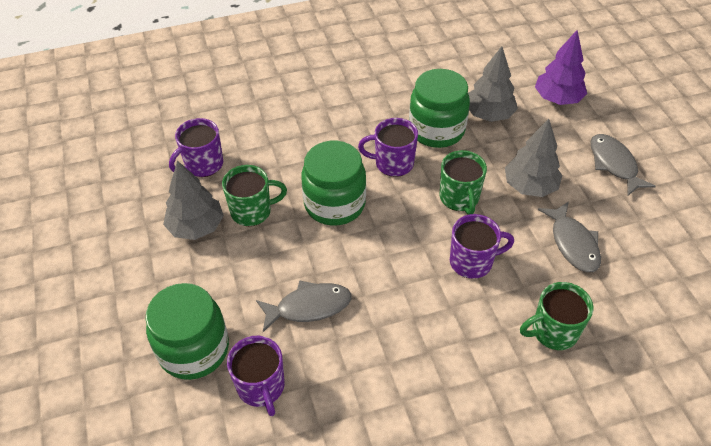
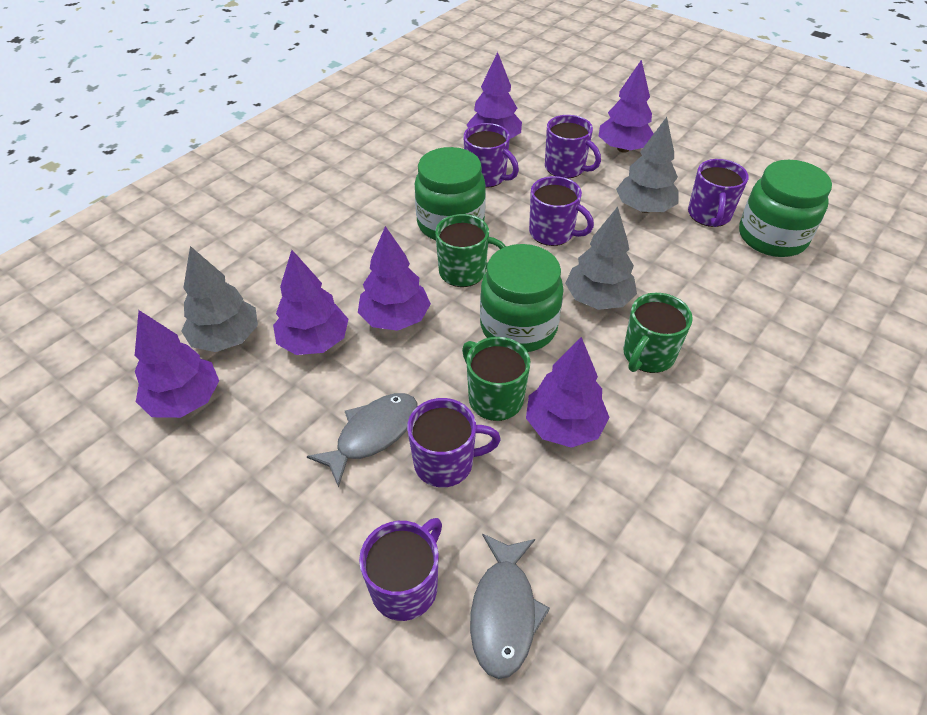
grey fish: 3 -> 2
purple mug: 4 -> 6
purple tree: 1 -> 6

